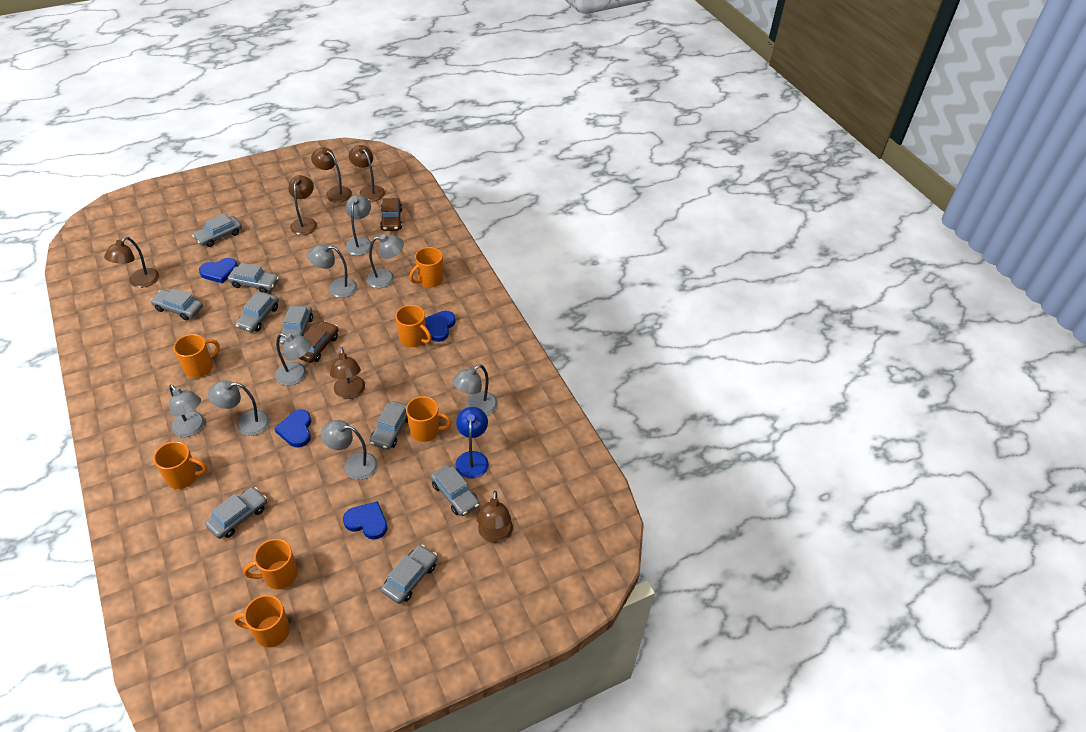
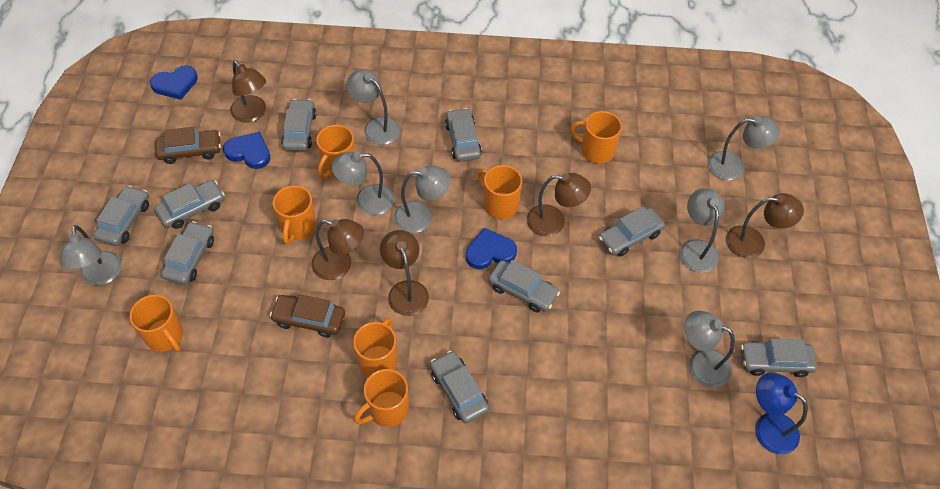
blue heart: 4 -> 3
brown lamp: 6 -> 5
grey lamp: 8 -> 7

